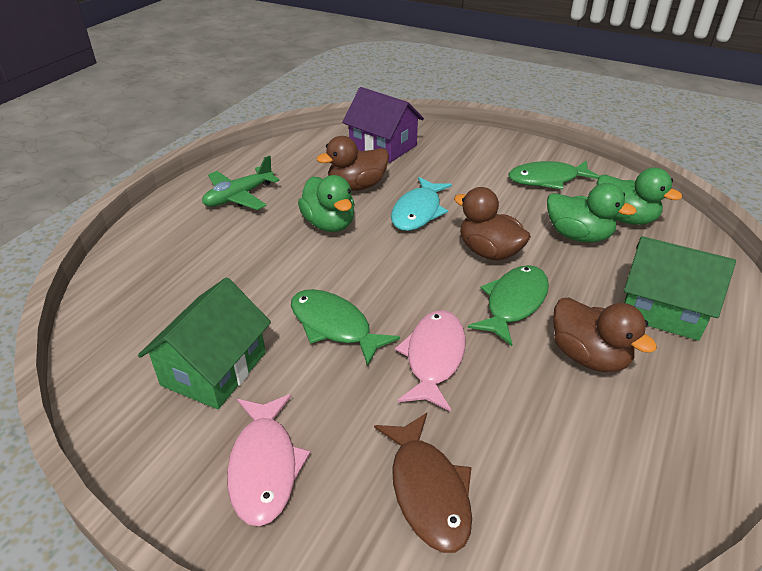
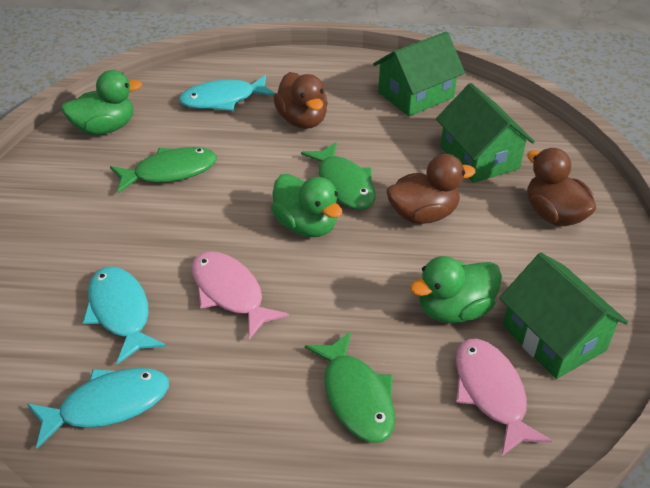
brown fish: 1 -> 0
green house: 2 -> 3
green plane: 1 -> 0
purple house: 1 -> 0
turquoise fish: 1 -> 3

